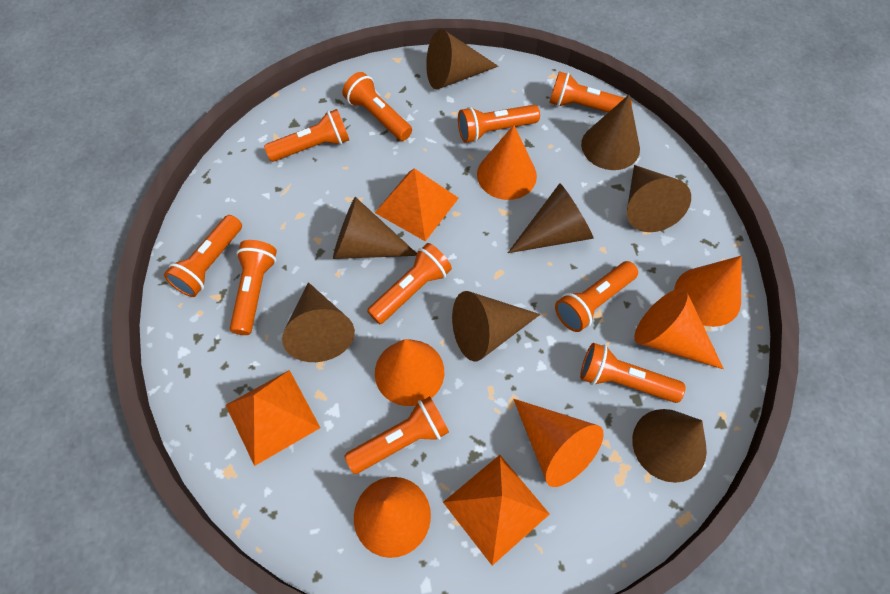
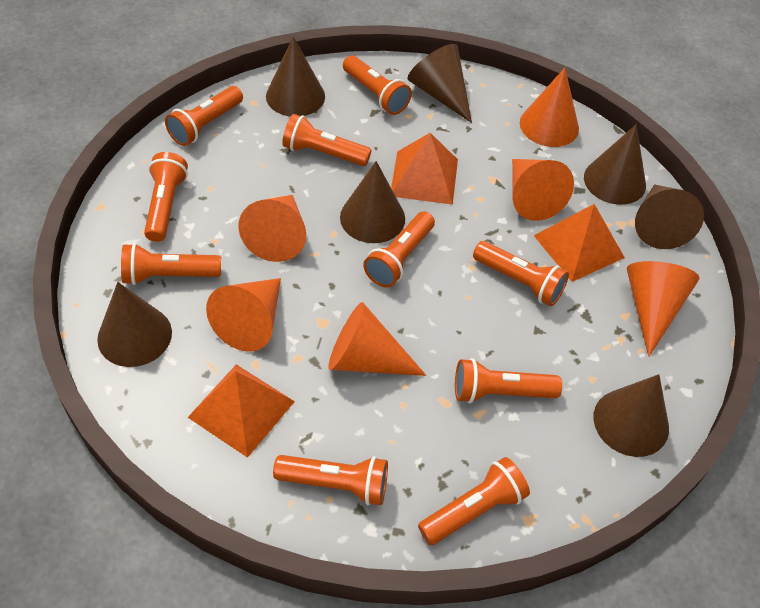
brown cone: 8 -> 7

